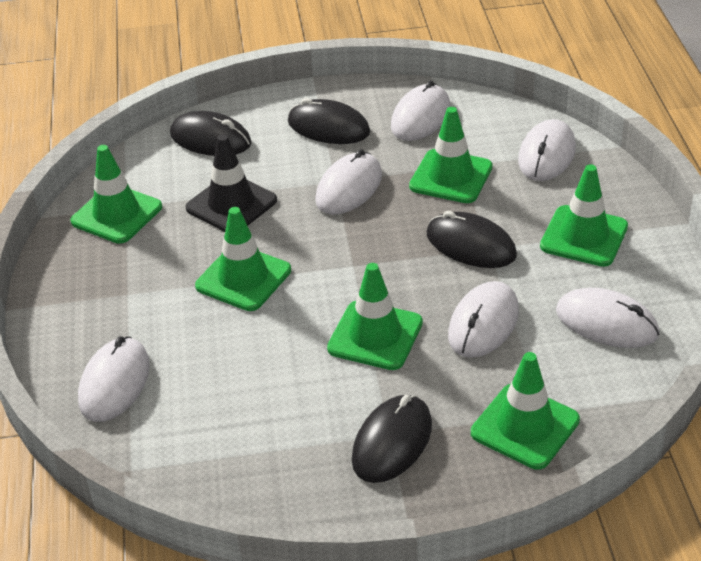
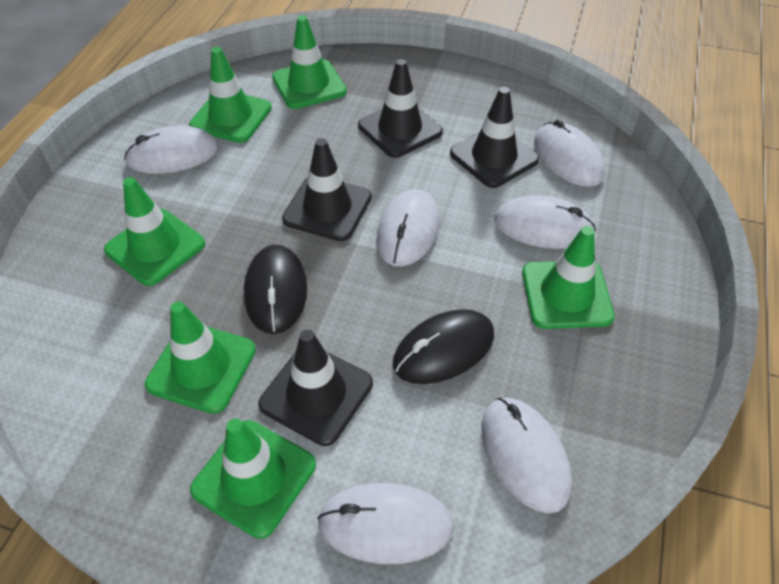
black mouse: 4 -> 2
black traffic cone: 1 -> 4

